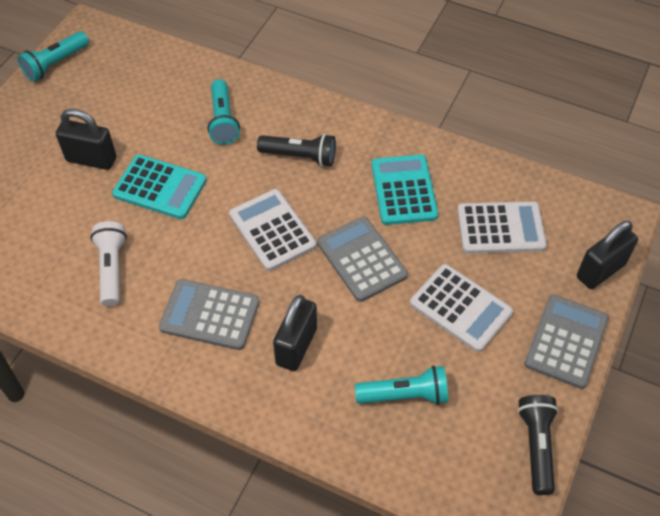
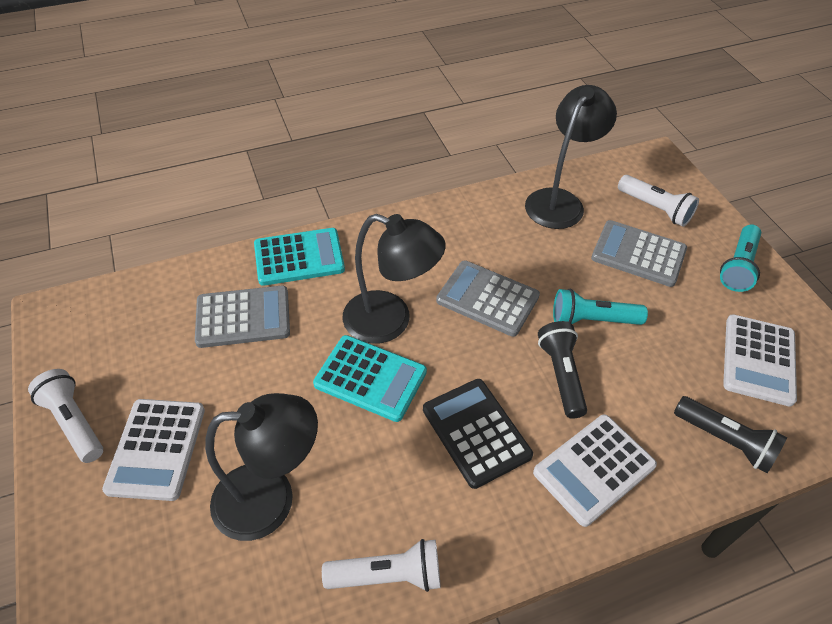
black calculator: 0 -> 1
black lamp: 0 -> 3
black padlock: 3 -> 0
turquoise flashlight: 3 -> 2
white flashlight: 1 -> 3

